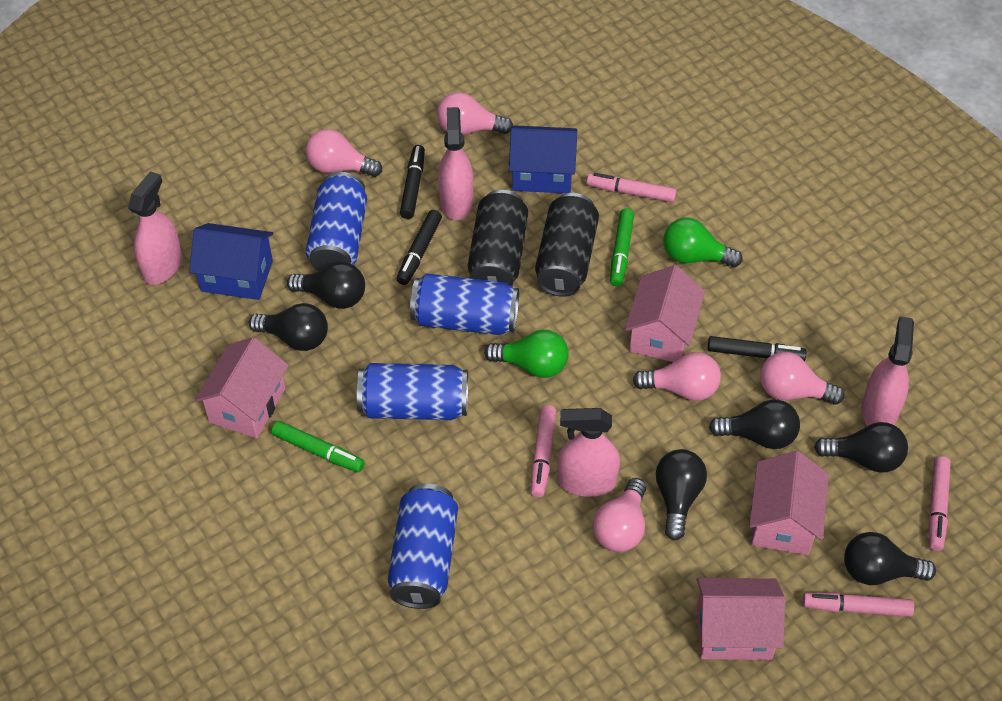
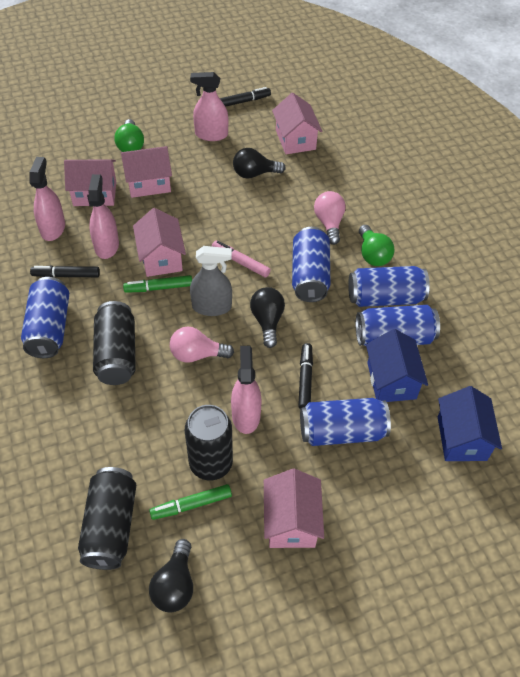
black can: 2 -> 3
black light bulb: 6 -> 3
blue can: 4 -> 5
grey spray bottle: 0 -> 1
pink house: 4 -> 5
pink light bulb: 5 -> 2
pink marker: 4 -> 1

